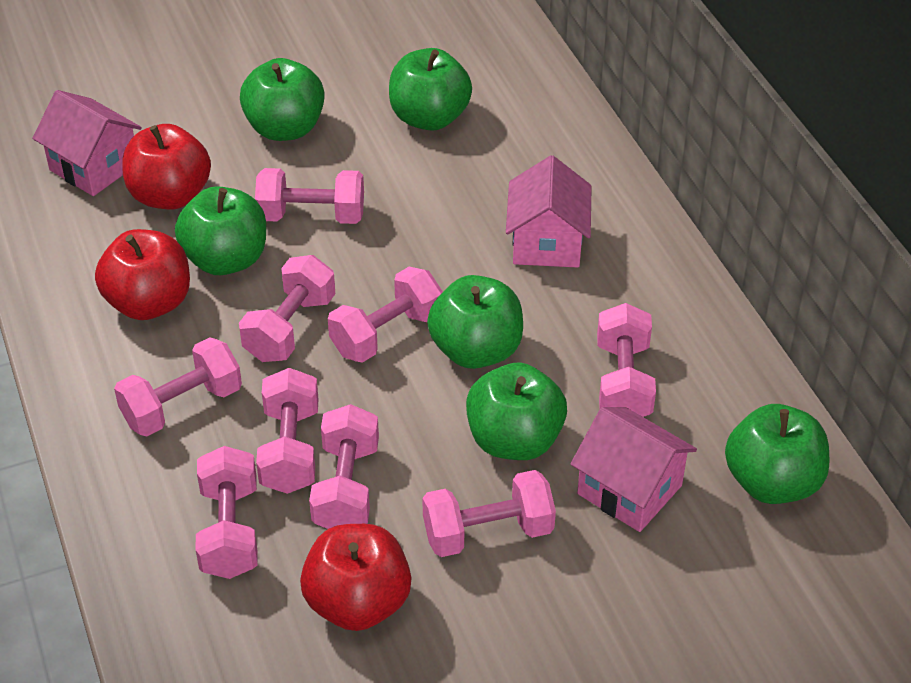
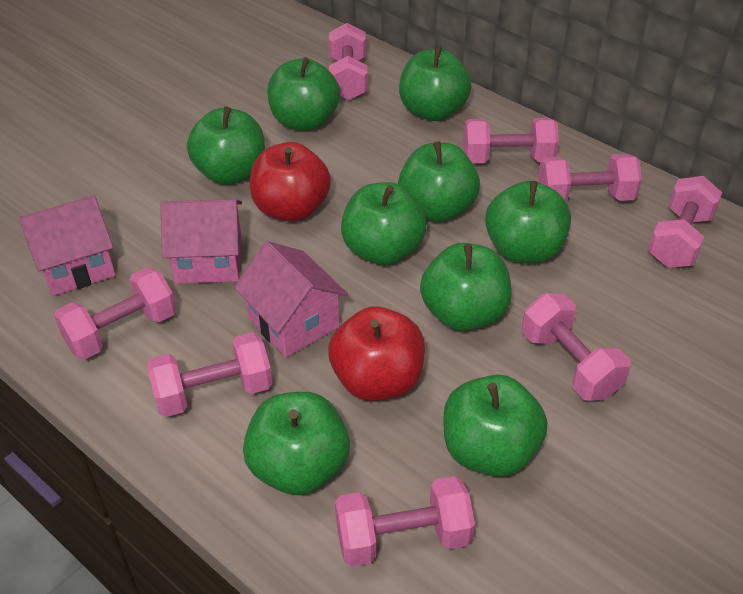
green apple: 6 -> 9
pink dumbbell: 9 -> 8
red apple: 3 -> 2

